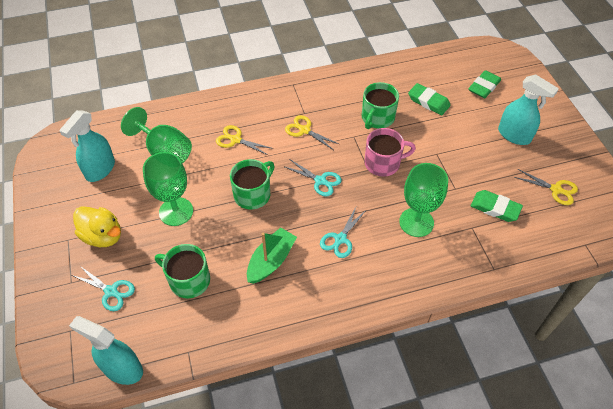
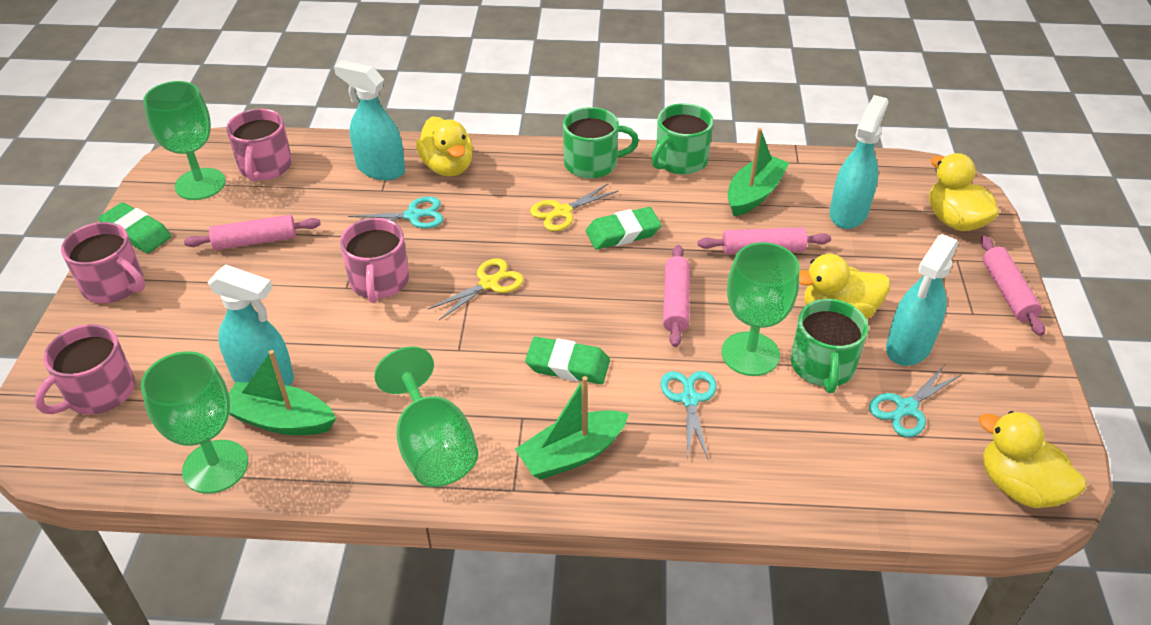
green boat: 1 -> 3
green goblet: 3 -> 4
pink mug: 1 -> 4
pink rolling pin: 0 -> 4
turquoise spray bottle: 3 -> 4
yellow duck: 1 -> 4
yellow scissors: 3 -> 2

